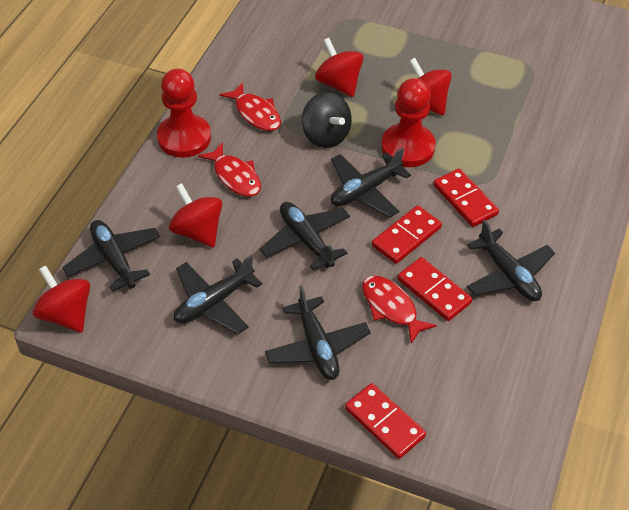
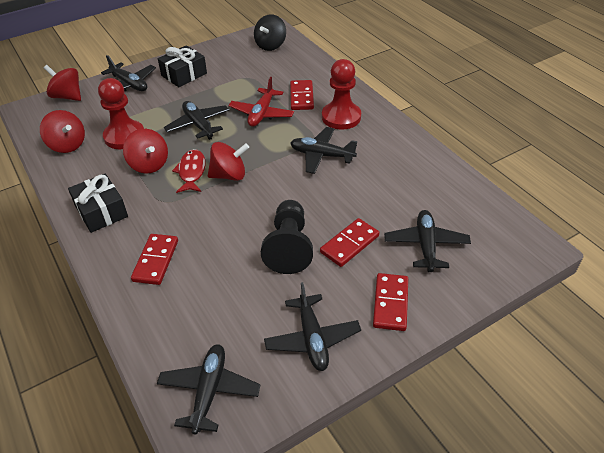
black gift: 0 -> 2
black pawn: 0 -> 1
red fish: 3 -> 1
red plane: 0 -> 1

